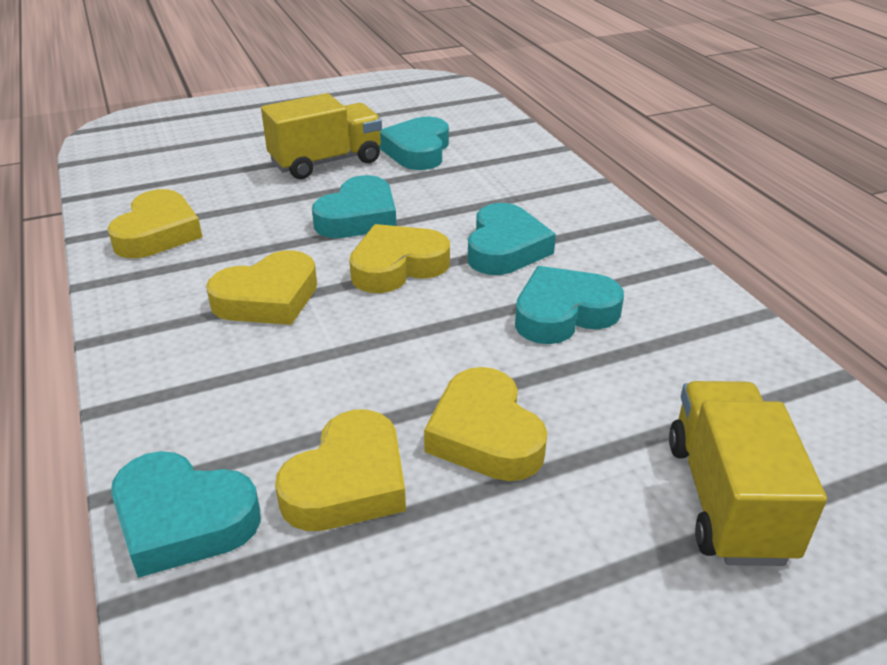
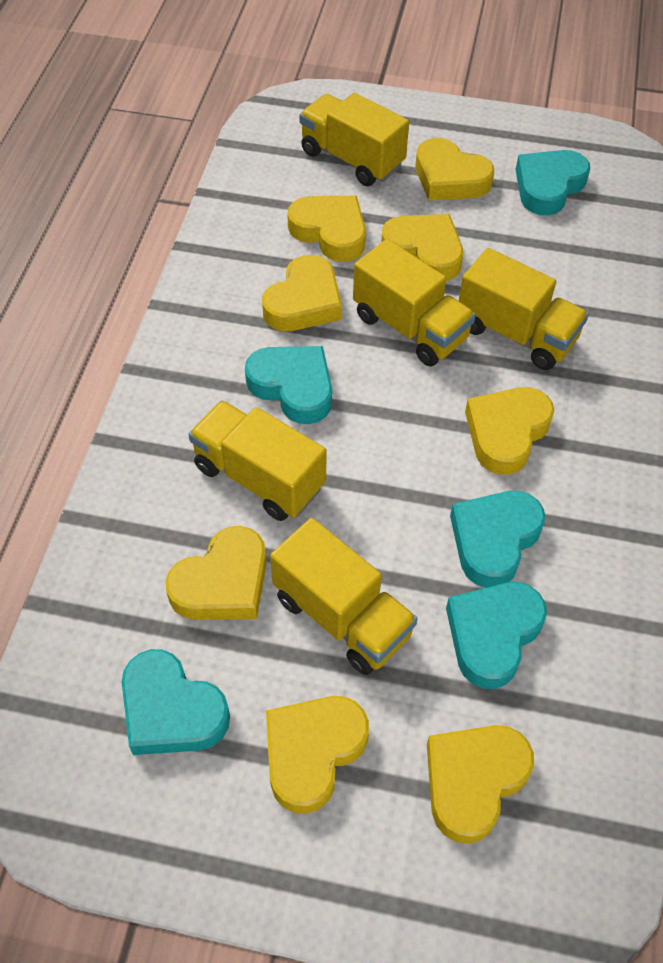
yellow heart: 5 -> 8
yellow truck: 2 -> 5

